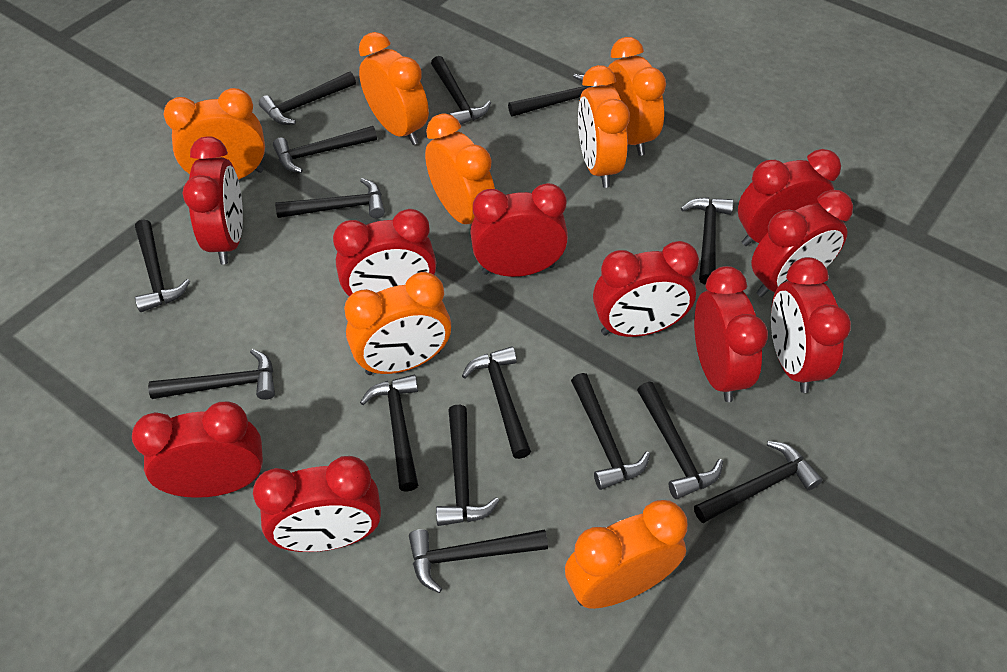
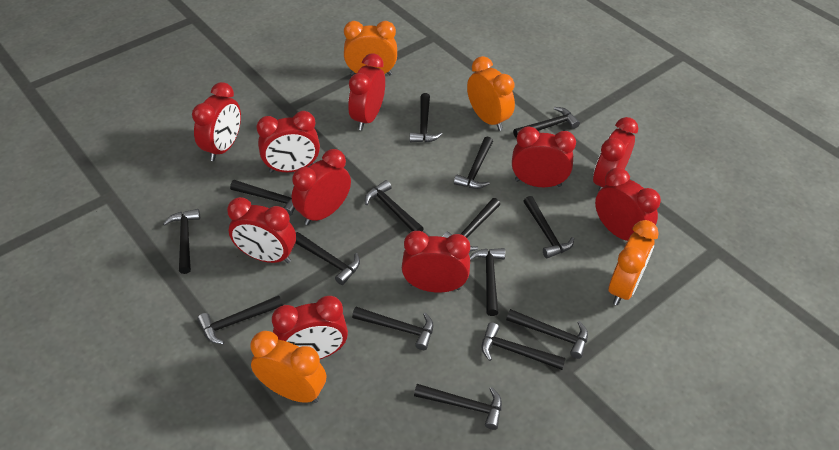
orange clock: 7 -> 4

